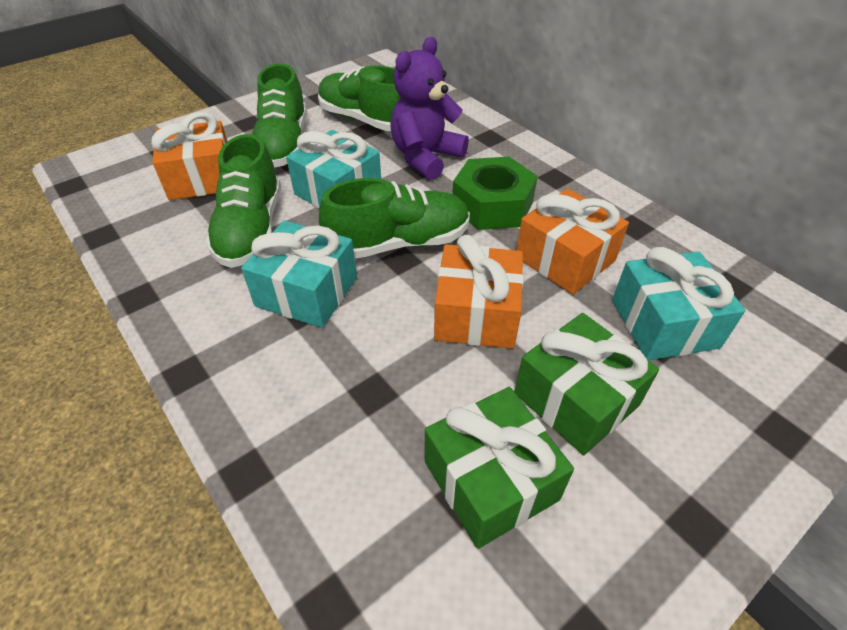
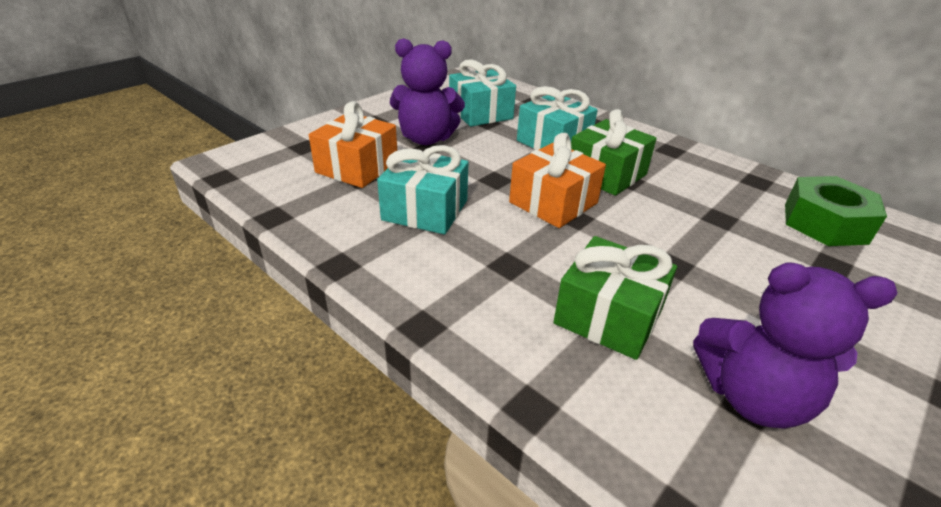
green shoe: 4 -> 0
orange gift: 3 -> 2
purple teddy bear: 1 -> 2

